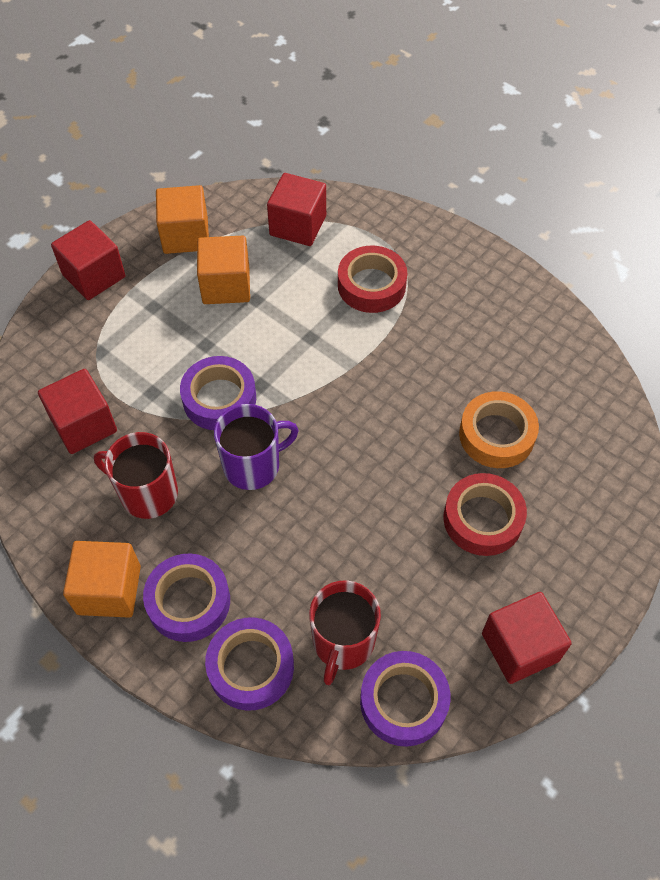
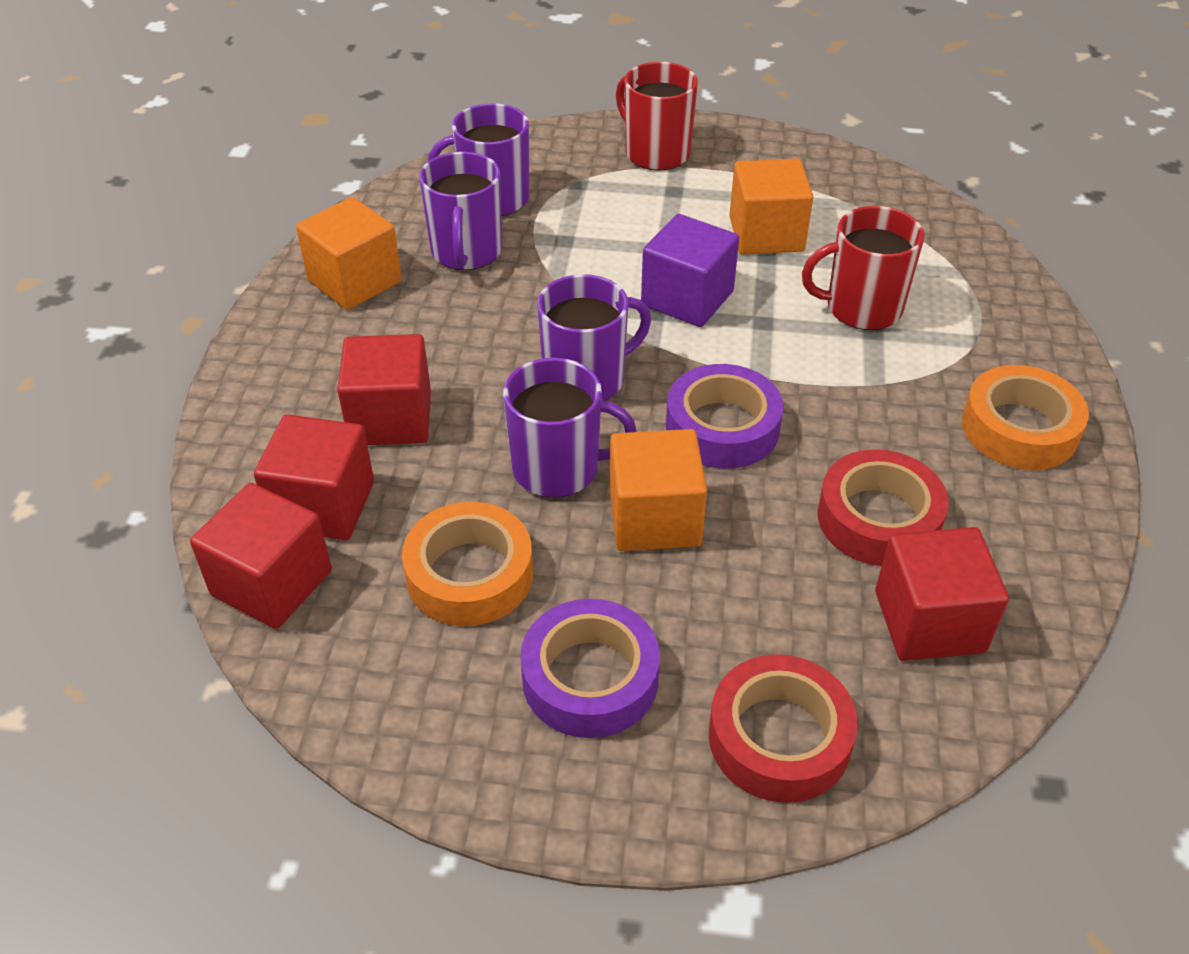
orange tape: 1 -> 2
purple cube: 0 -> 1
purple mug: 1 -> 4
purple tape: 4 -> 2

